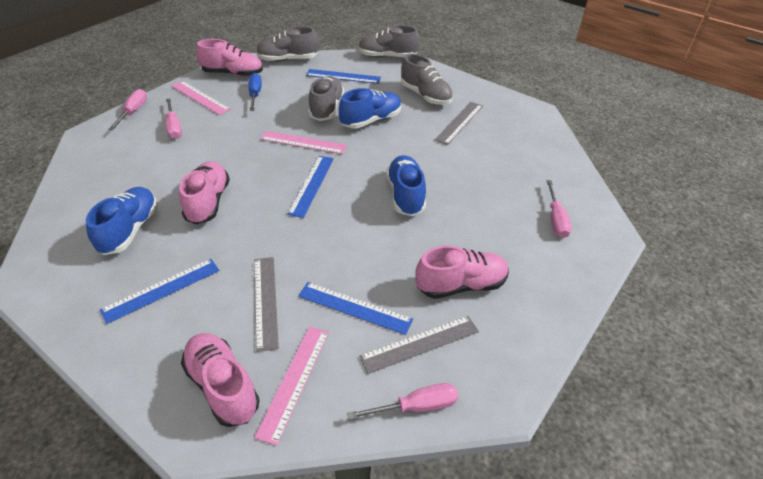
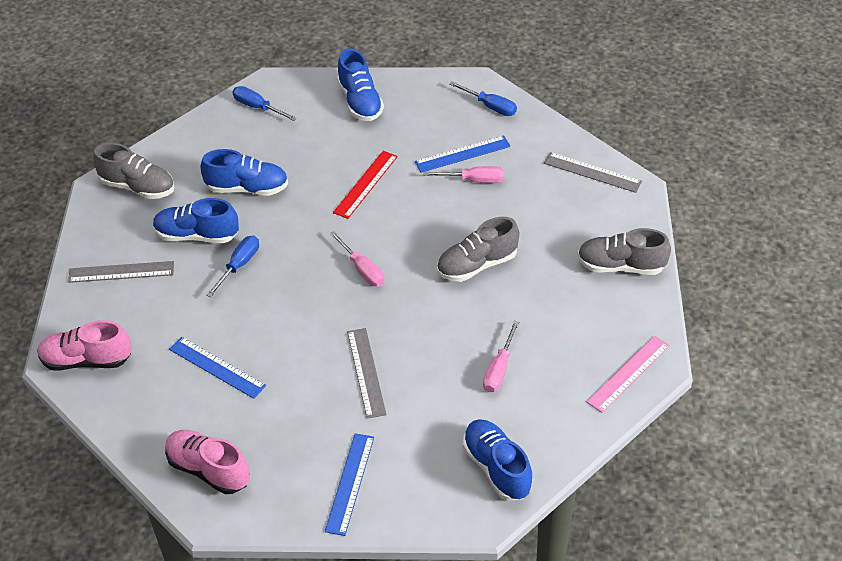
blue ruler: 4 -> 3
blue screwdriver: 1 -> 3
blue shoe: 3 -> 4
grey shoe: 4 -> 3
pink ruler: 3 -> 1
pink screwdriver: 4 -> 3
pink shoe: 4 -> 2
red ruler: 0 -> 1

